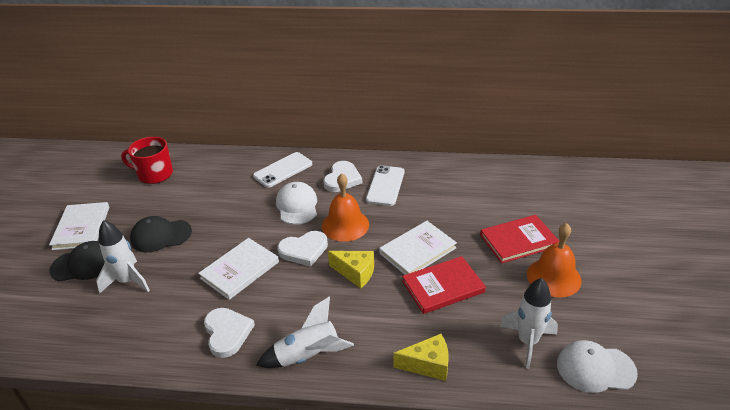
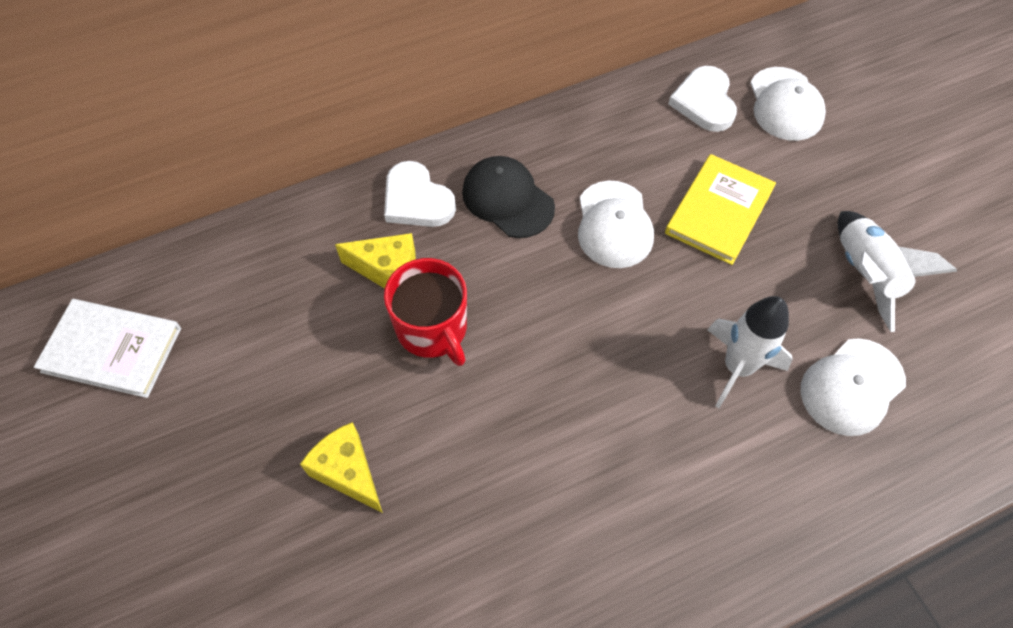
black cap: 2 -> 1
orange bell: 2 -> 0
red book: 2 -> 0
white book: 3 -> 1
white cap: 2 -> 3
white heart: 3 -> 2
white phone: 2 -> 0
white rocket: 3 -> 2
yellow book: 0 -> 1

